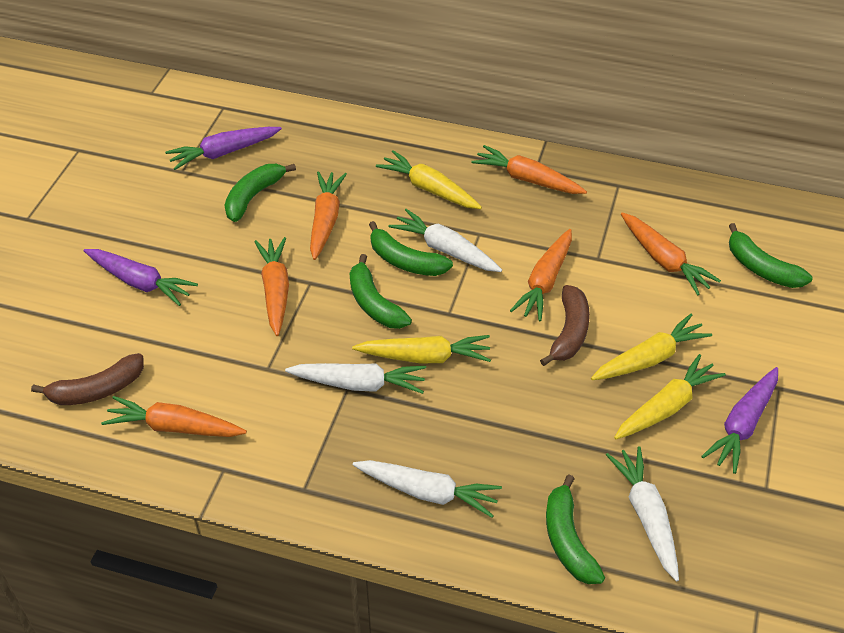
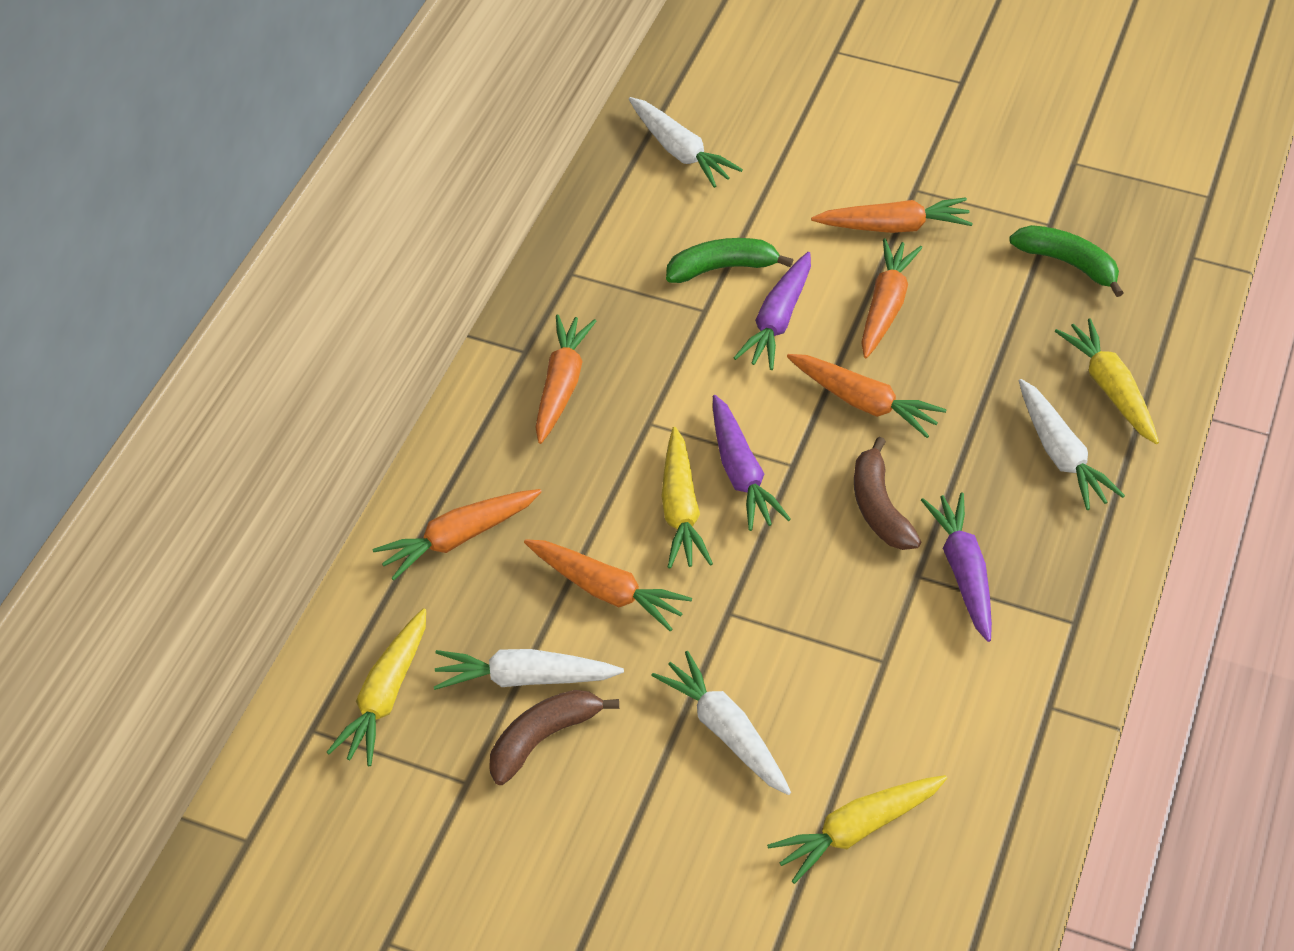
green banana: 5 -> 2

